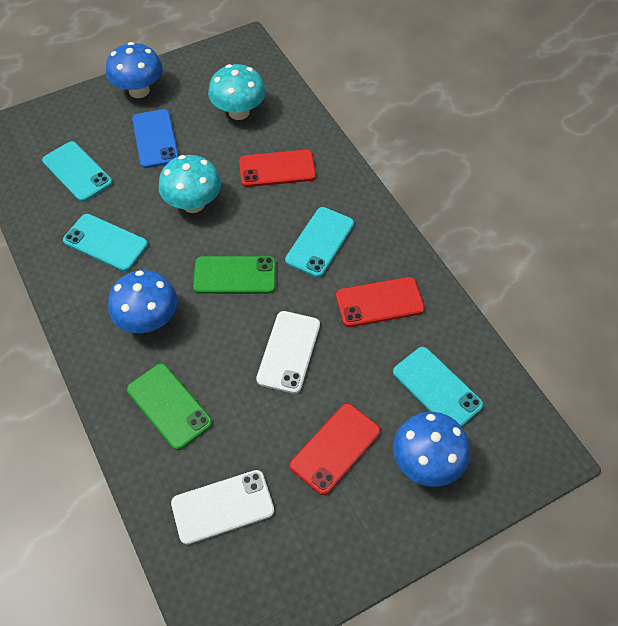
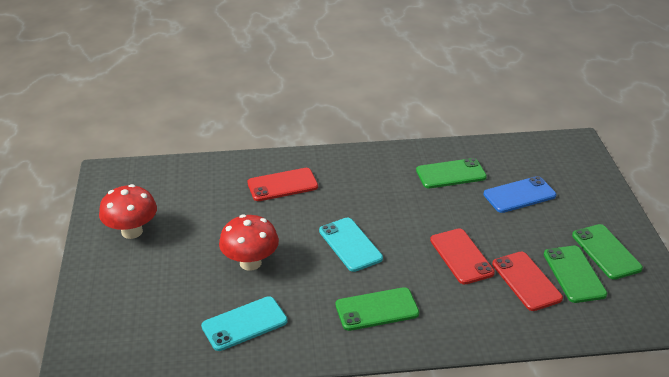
blue mushroom: 3 -> 0
green phone: 2 -> 4
red mushroom: 0 -> 2
turquoise mushroom: 2 -> 0
turquoise phone: 4 -> 2
white phone: 2 -> 0

